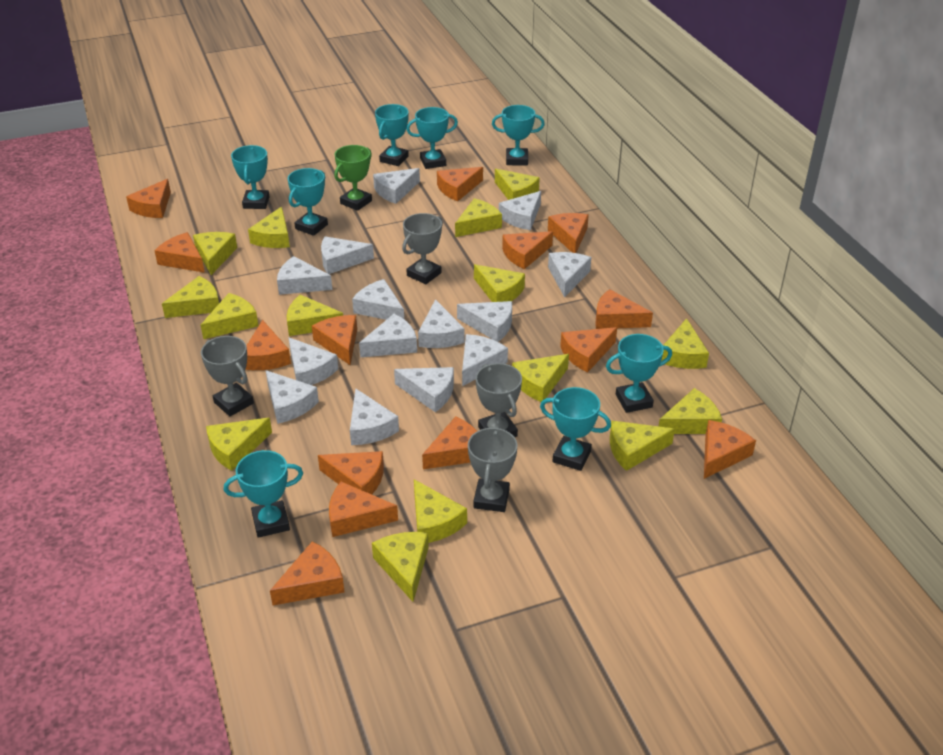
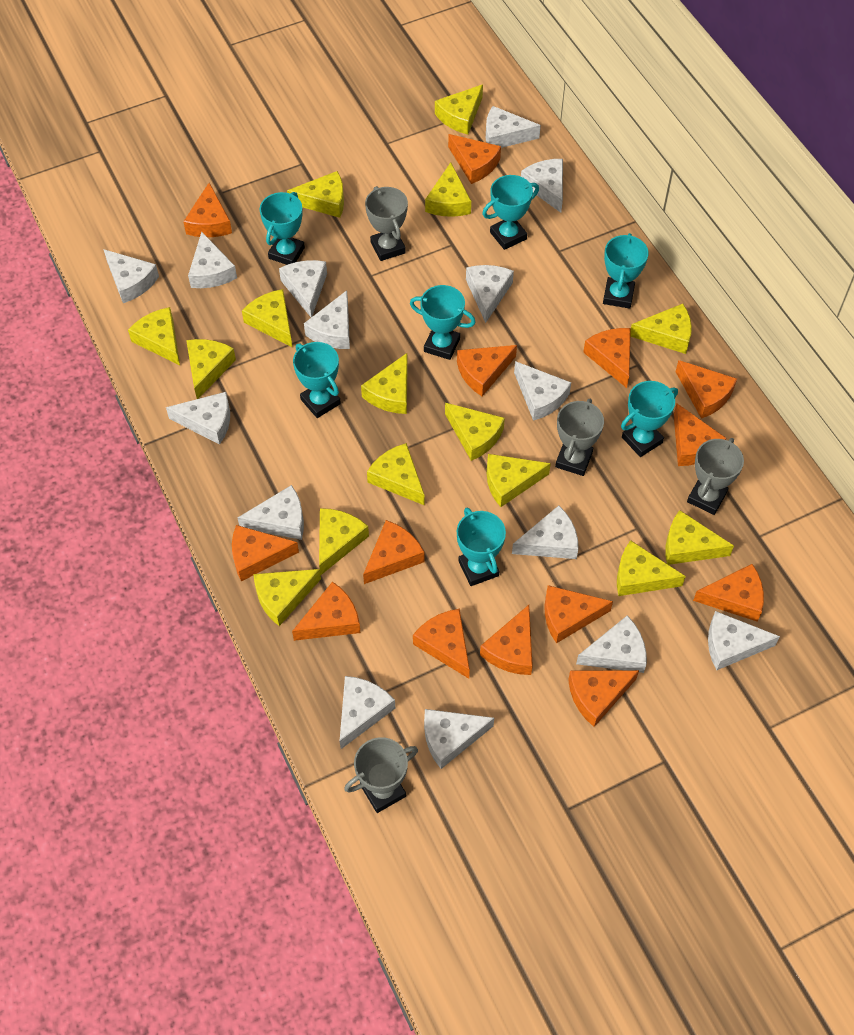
green trophy: 1 -> 0
turquoise trophy: 8 -> 7
white cheese: 14 -> 15

